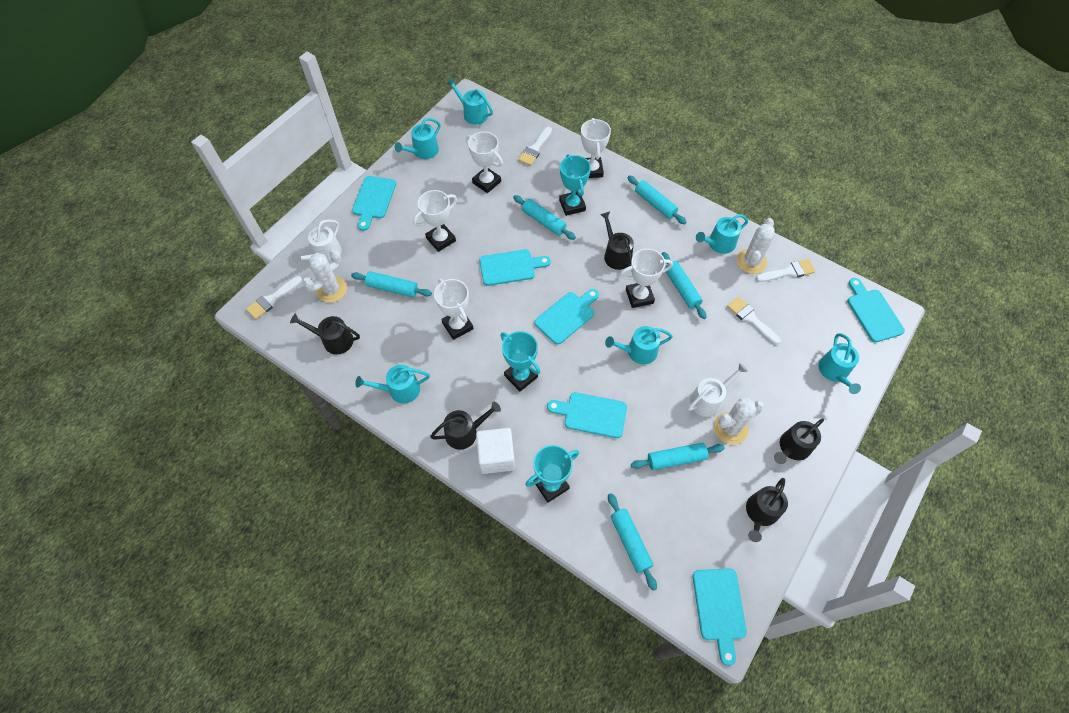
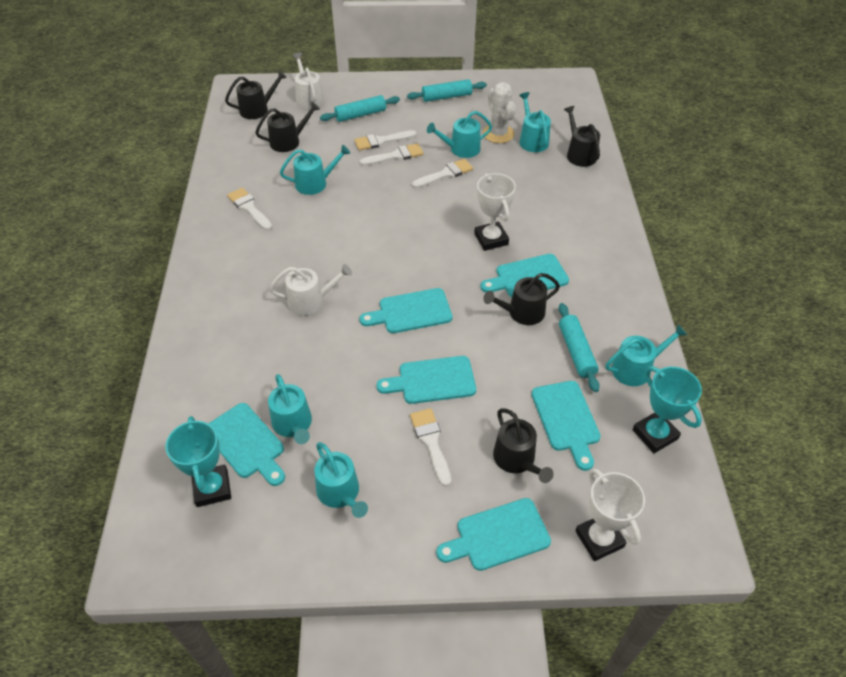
turquoise rolling pin: 6 -> 3
turquoise trophy: 3 -> 2
white brush: 4 -> 5
white cactus: 3 -> 1
white cube: 1 -> 0
white trophy: 5 -> 2

